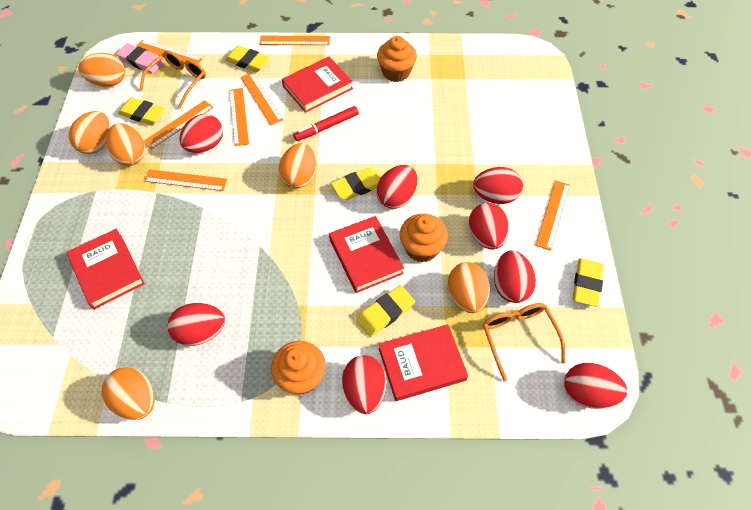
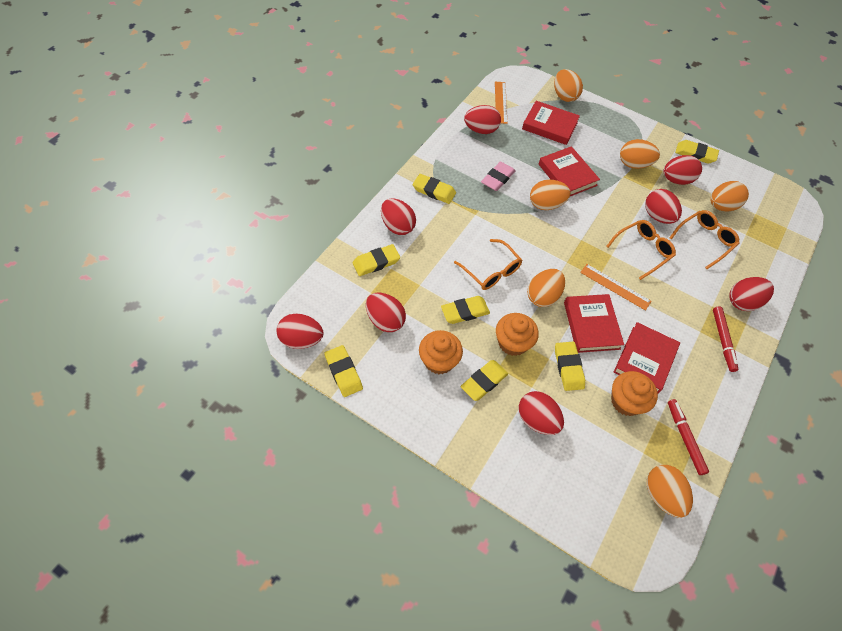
orange glasses: 2 -> 3
orange ruler: 7 -> 2
red marker: 1 -> 2
yellow eraser: 5 -> 7

